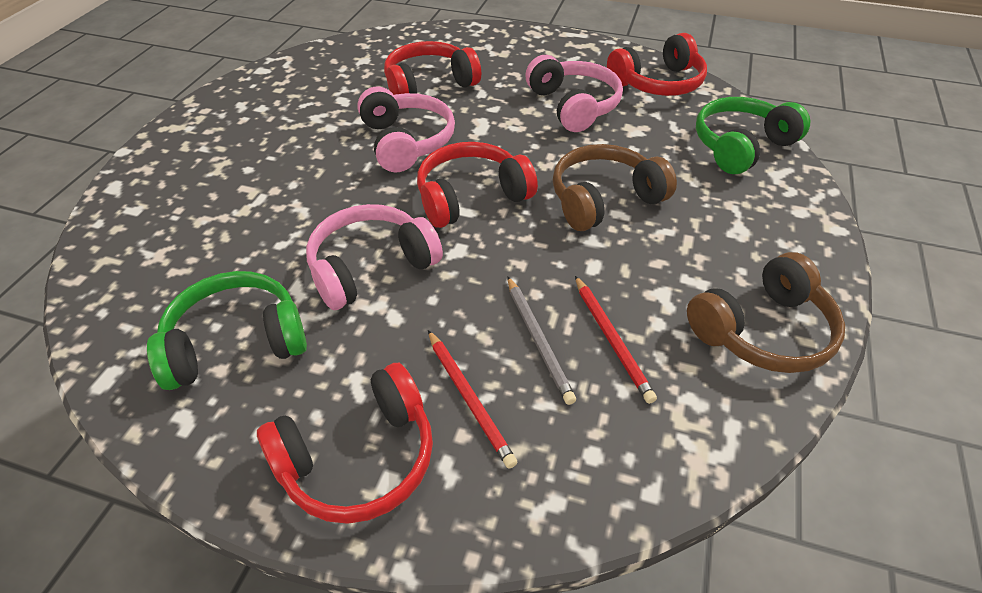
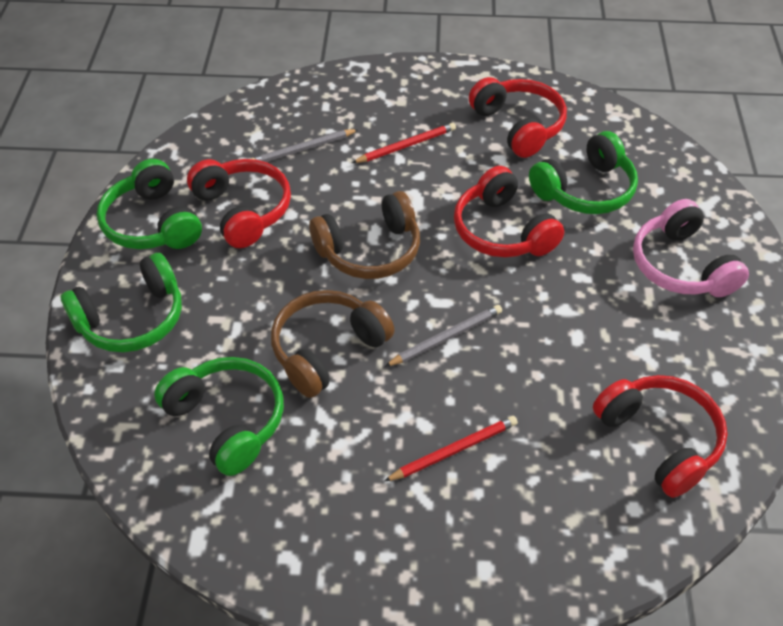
green headphones: 2 -> 4
grey pencil: 1 -> 2
pink headphones: 3 -> 1

